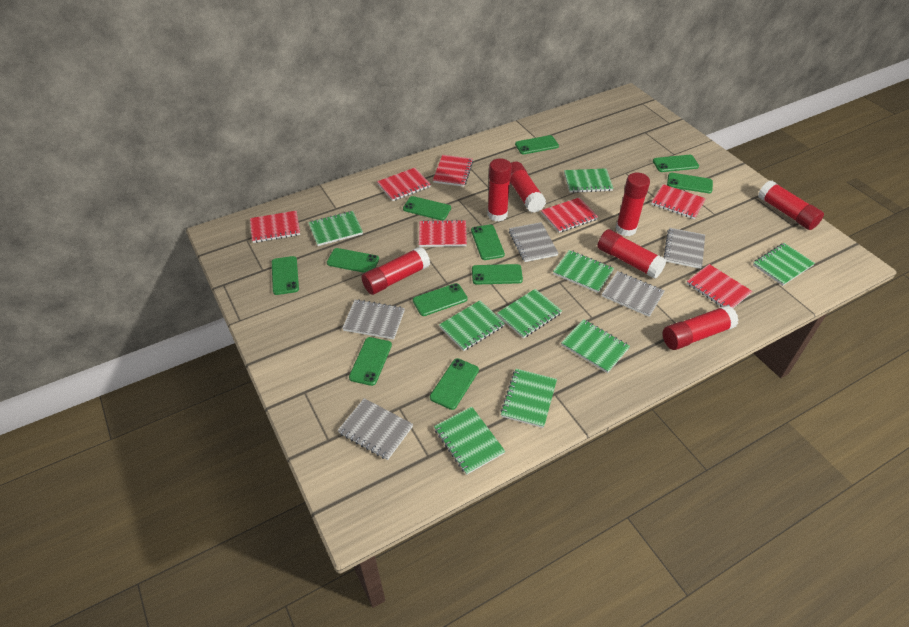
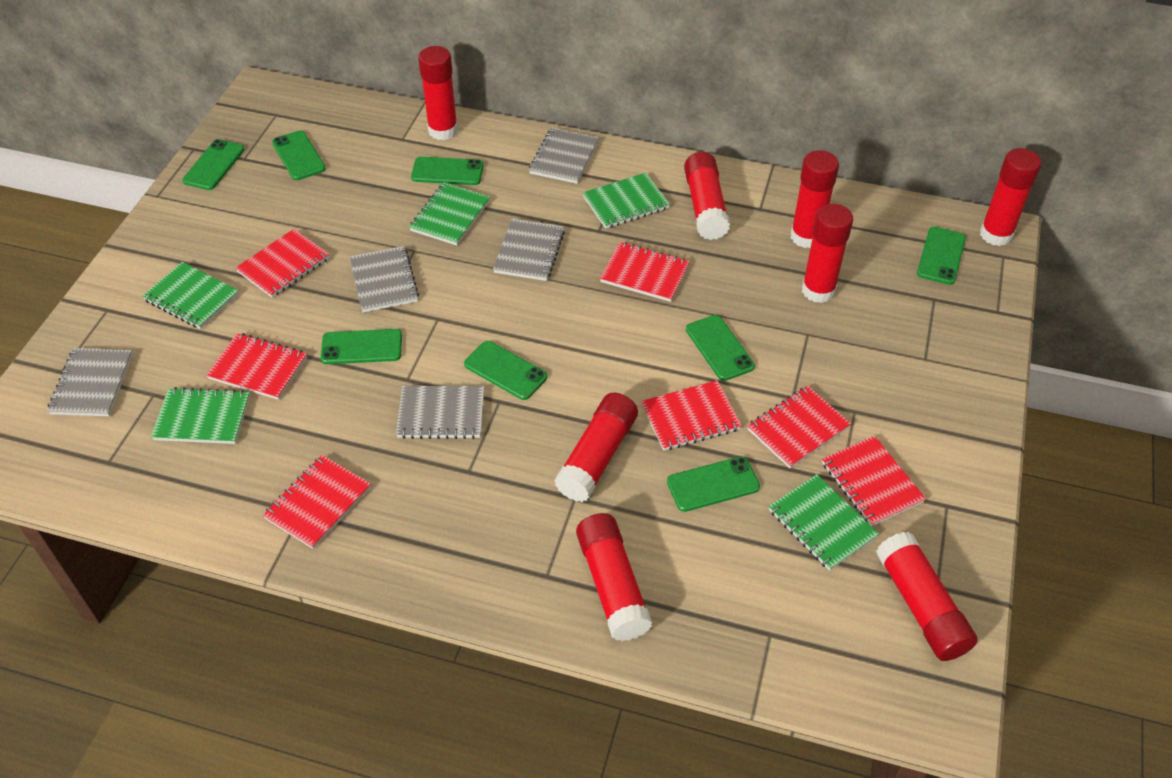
green notebook: 9 -> 5
green phone: 11 -> 8
red glue stick: 7 -> 8

